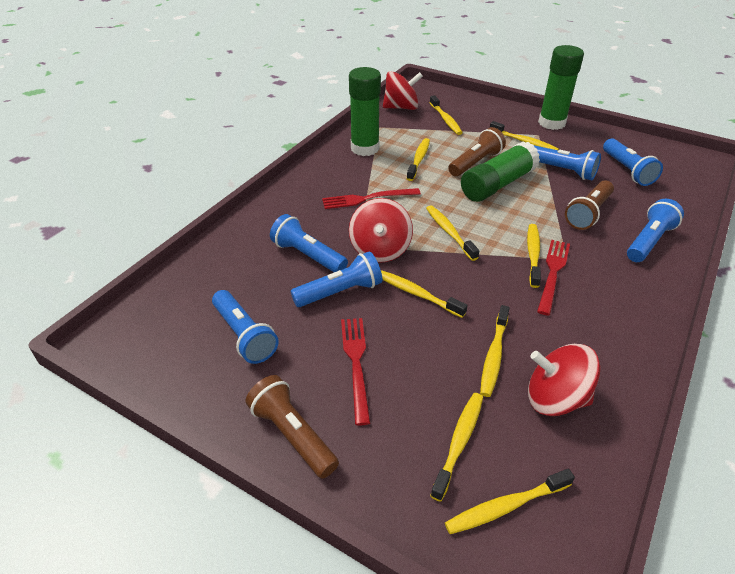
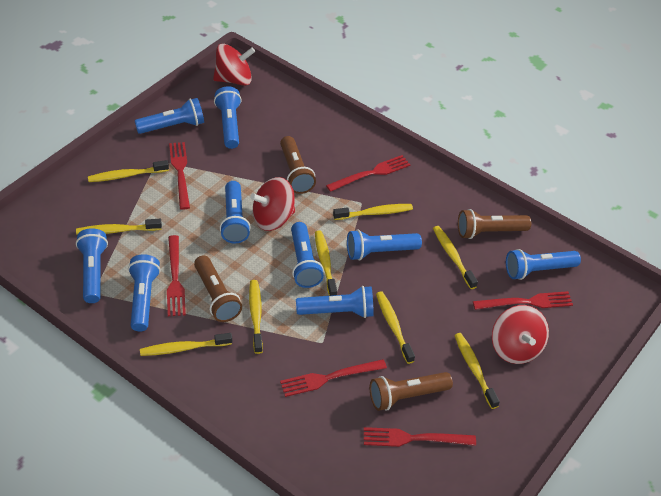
blue flashlight: 6 -> 9
brown flashlight: 3 -> 4
green glue stick: 3 -> 0
red fork: 3 -> 6

